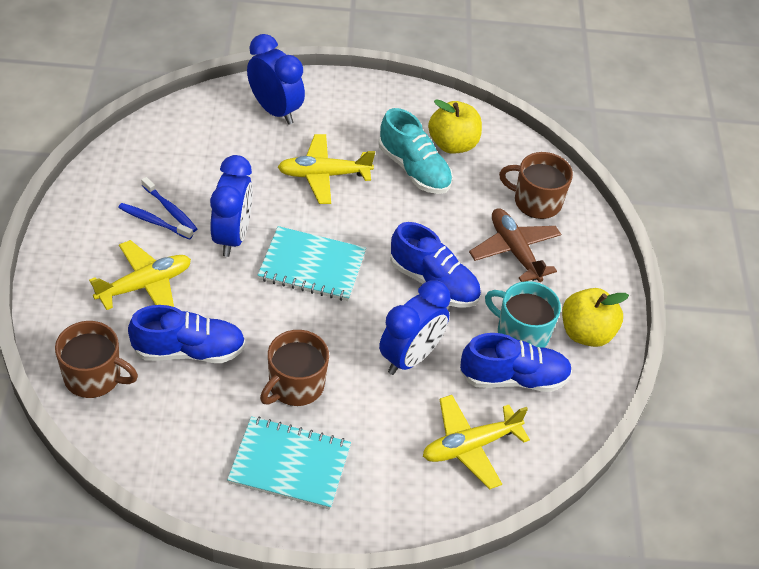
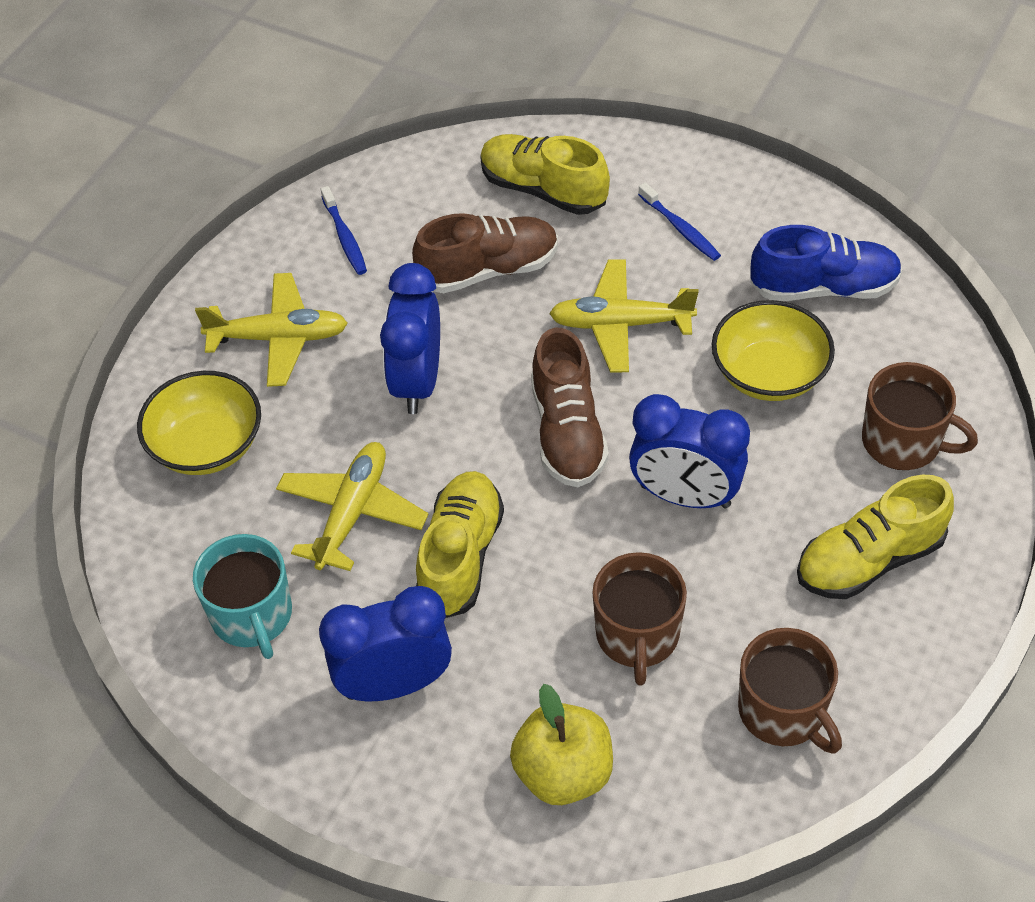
blue shoe: 3 -> 1
brown plane: 1 -> 0
brown shoe: 0 -> 2
turquoise notebook: 2 -> 0
turquoise shoe: 1 -> 0
yellow apple: 2 -> 1
yellow bowl: 0 -> 2
yellow shoe: 0 -> 3

